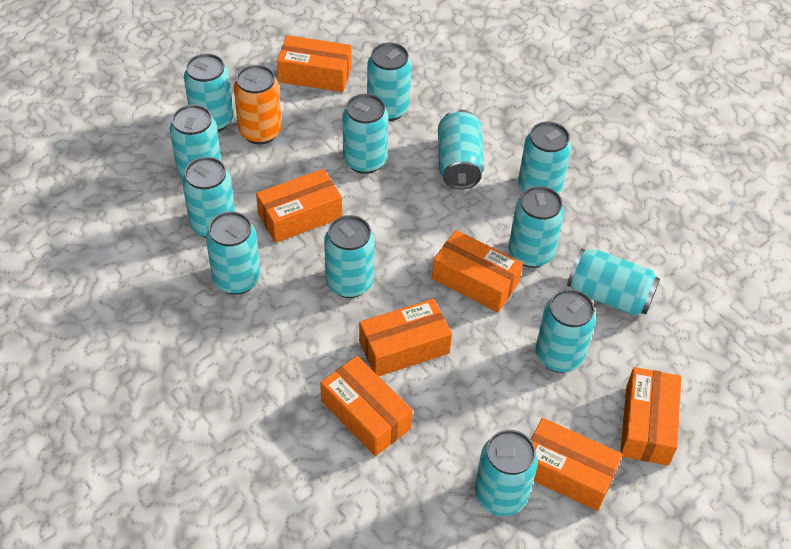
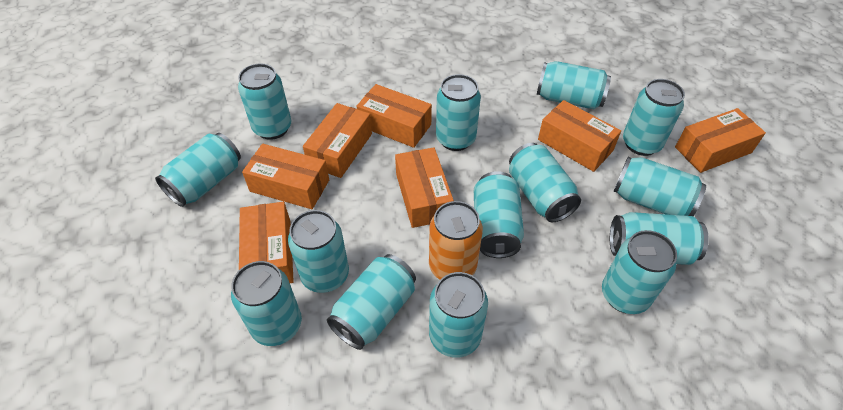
turquoise can: 13 -> 14

